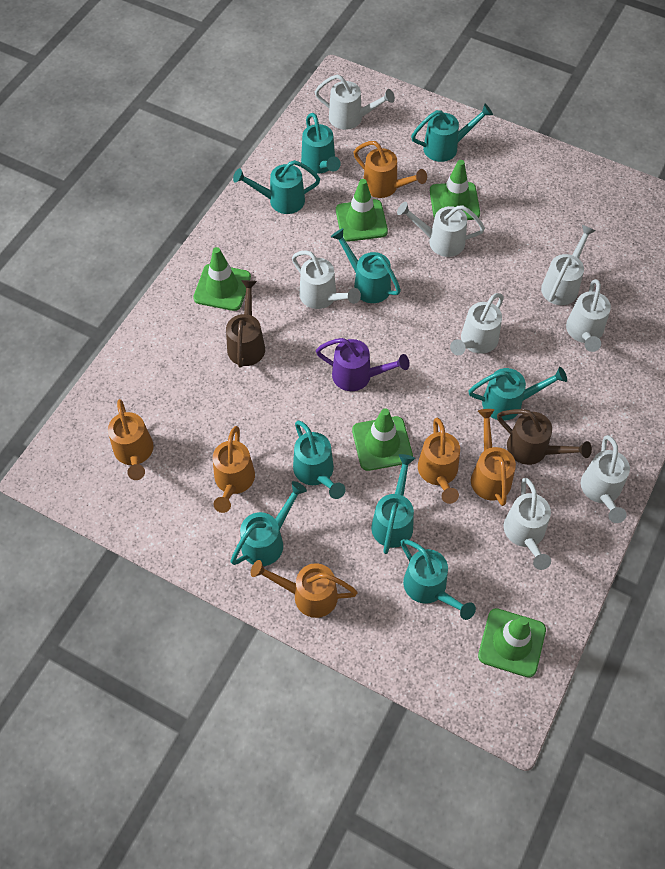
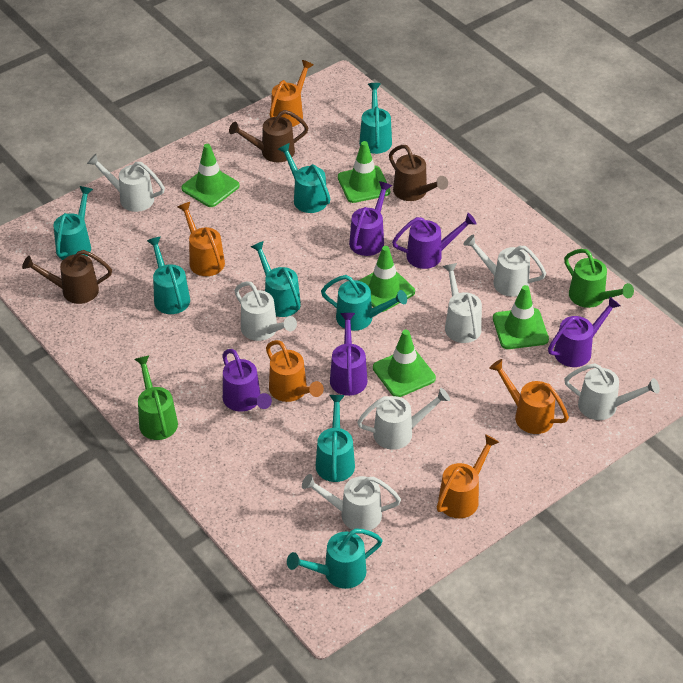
brown watering can: 2 -> 3
green watering can: 0 -> 2
orange watering can: 6 -> 5
purple watering can: 1 -> 5
turquoise watering can: 9 -> 8
white watering can: 8 -> 7

